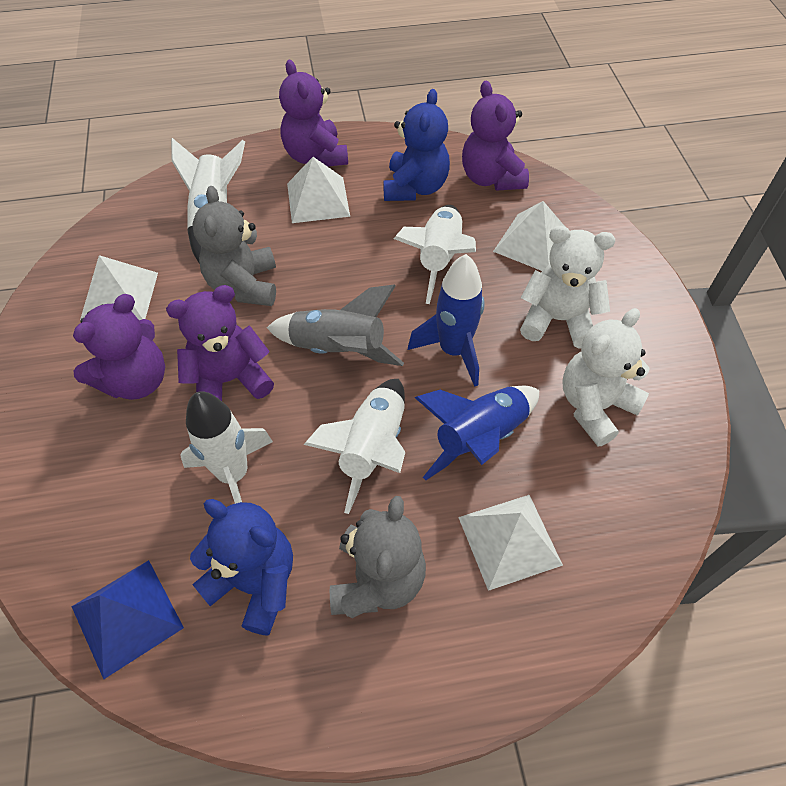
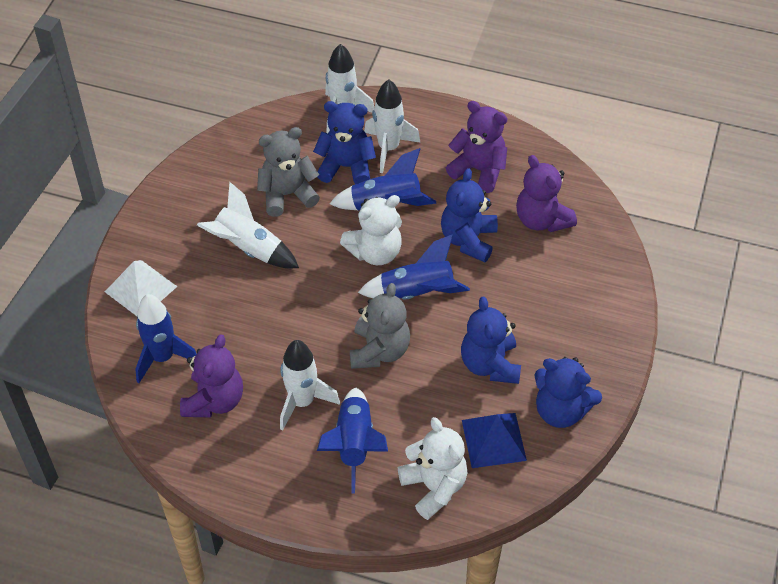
blue rocket: 2 -> 4
blue teddy bear: 2 -> 4
grey rocket: 1 -> 0
purple teddy bear: 4 -> 3
white pyramid: 4 -> 1

